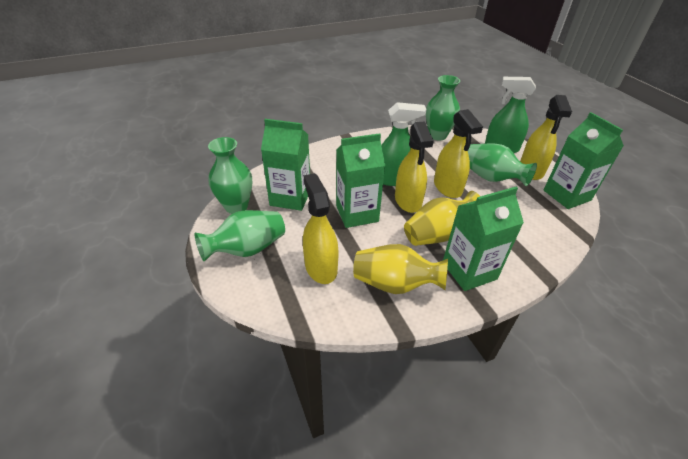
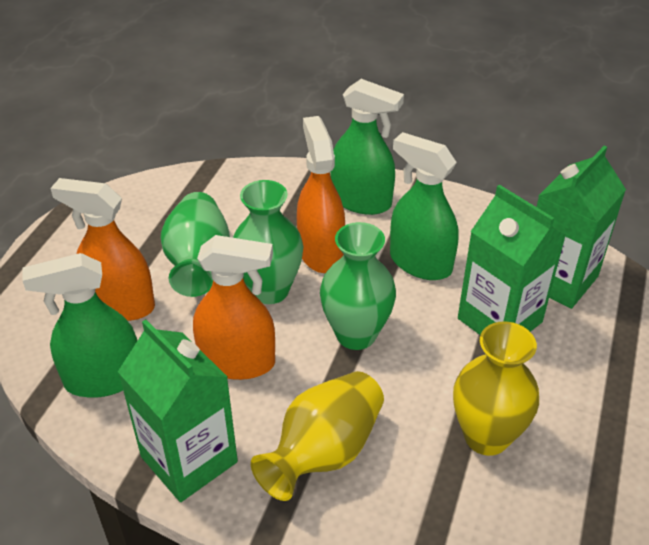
green carton: 4 -> 3
green spray bottle: 2 -> 3
green vase: 4 -> 3
orange spray bottle: 0 -> 3
yellow spray bottle: 4 -> 0

